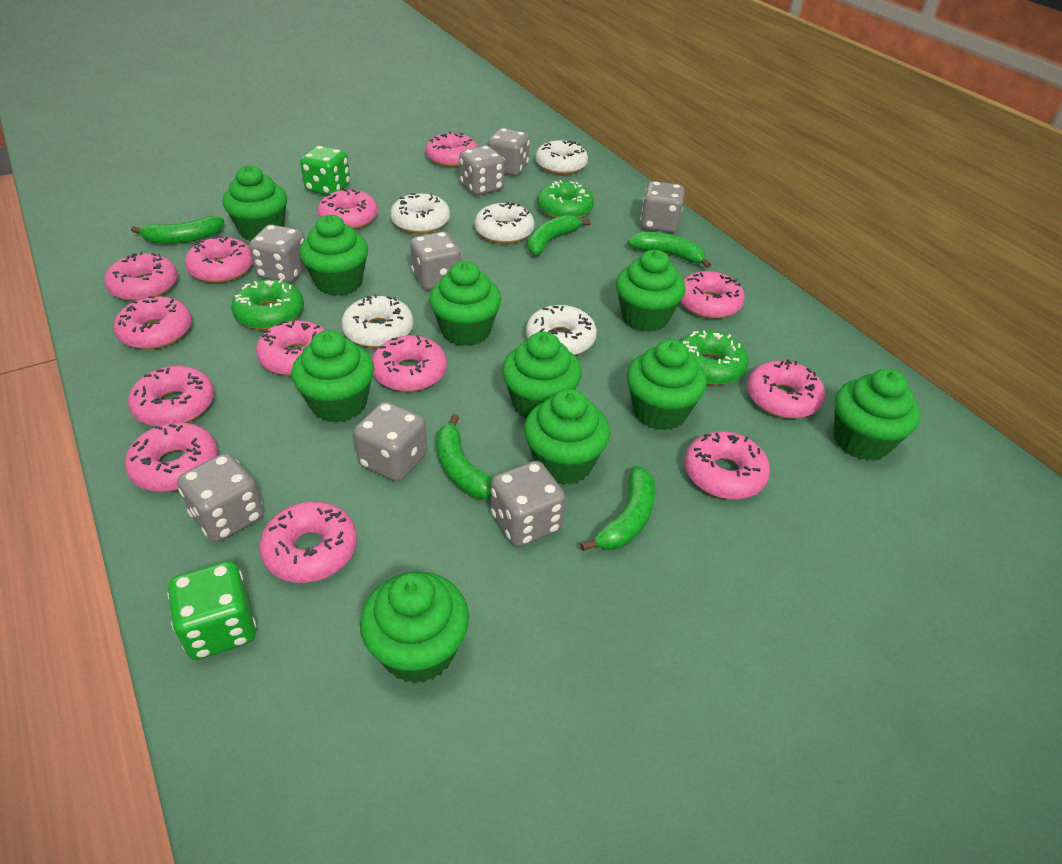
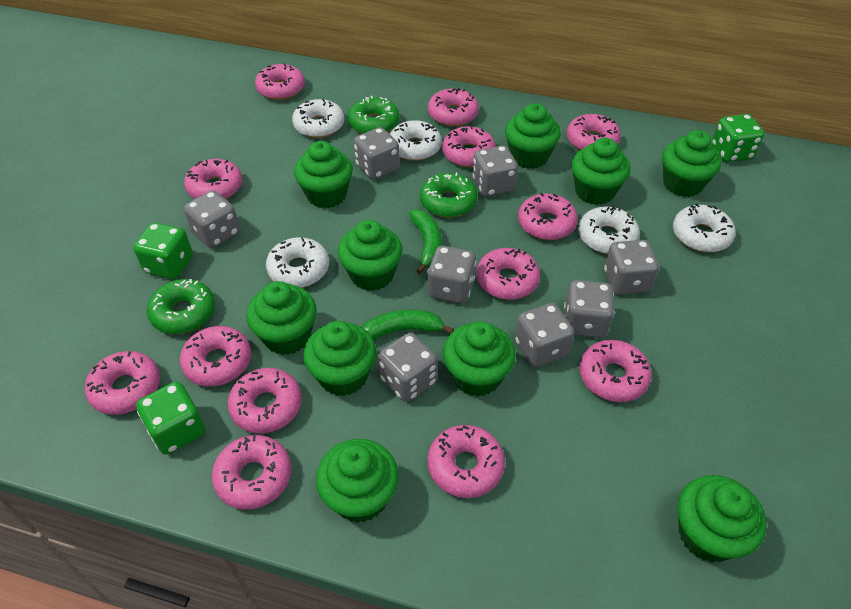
green banana: 5 -> 2
green dice: 2 -> 3

